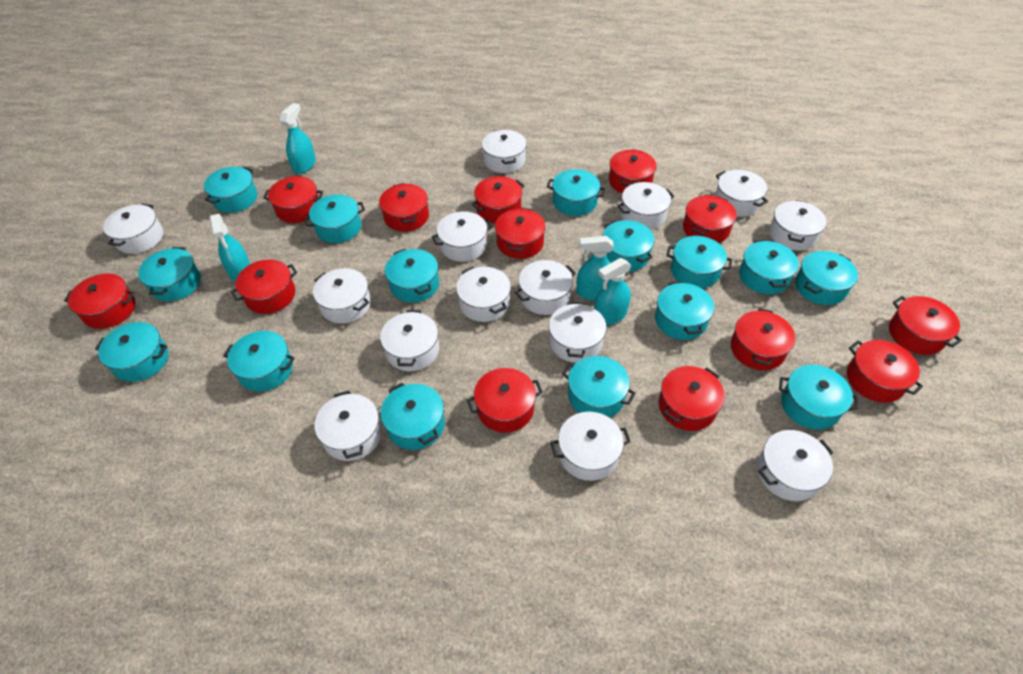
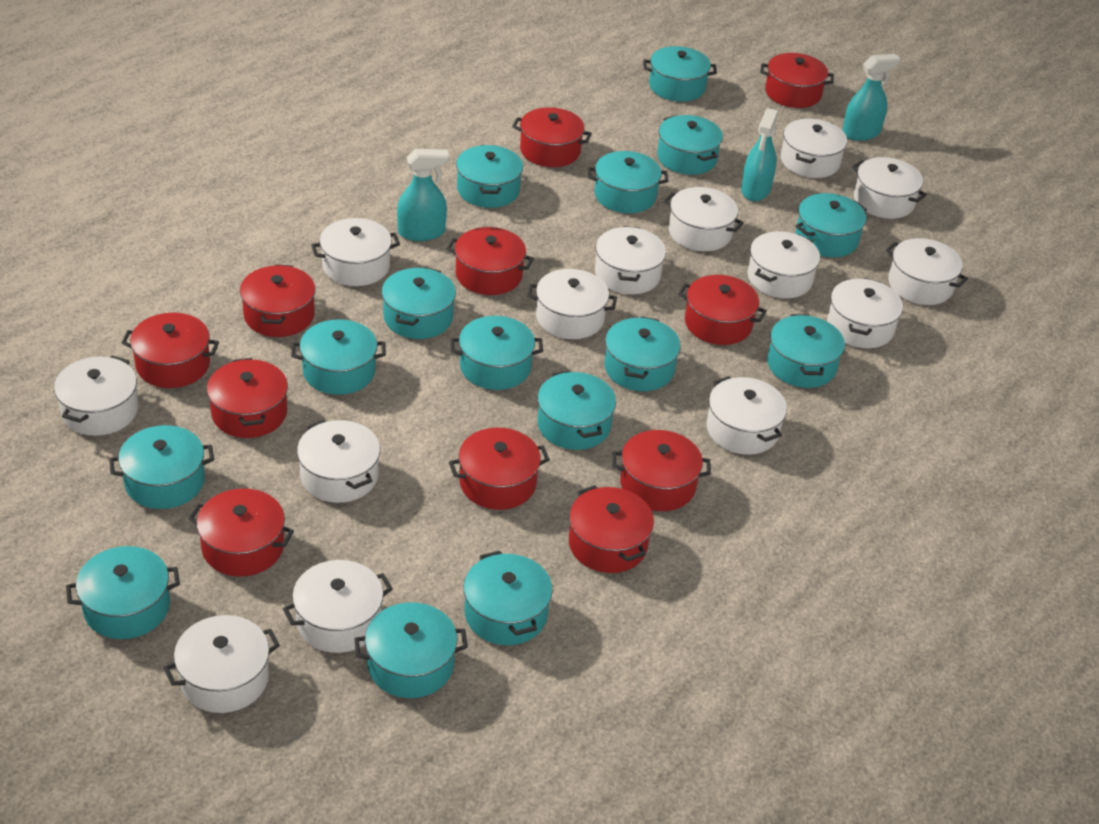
red pot: 13 -> 11
turquoise spray bottle: 4 -> 3

